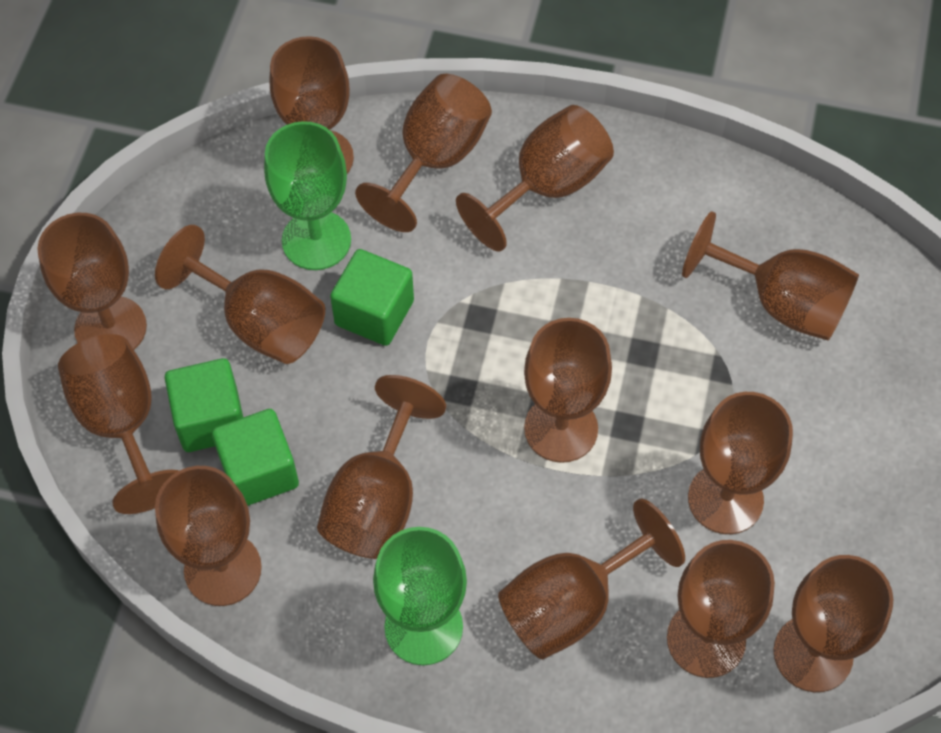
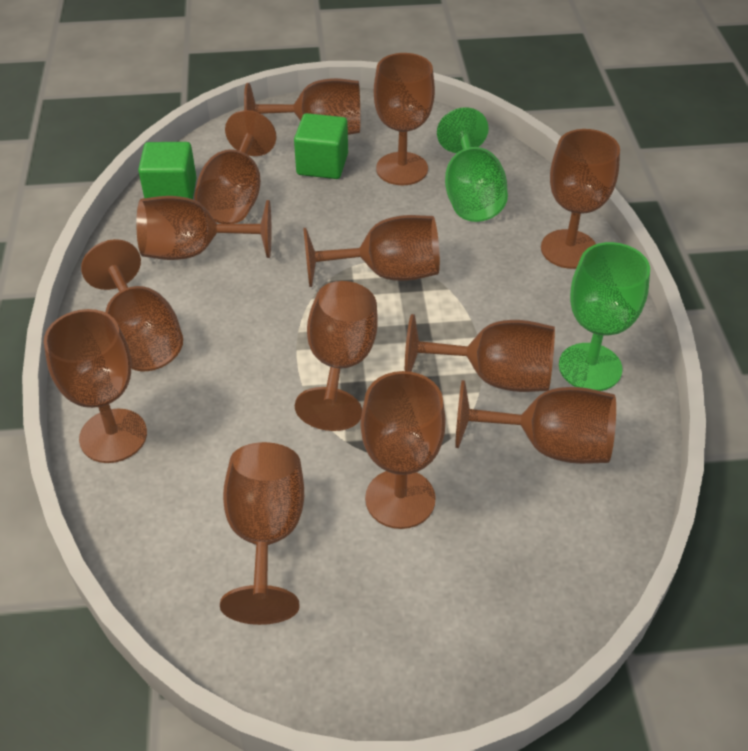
brown goblet: 14 -> 13
green cube: 3 -> 2

